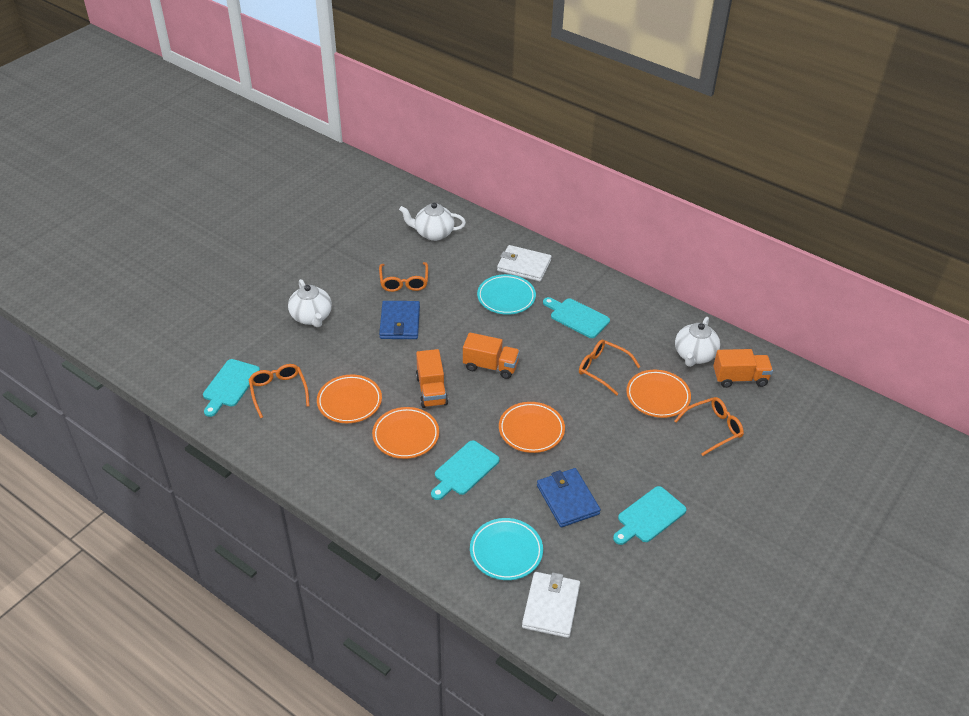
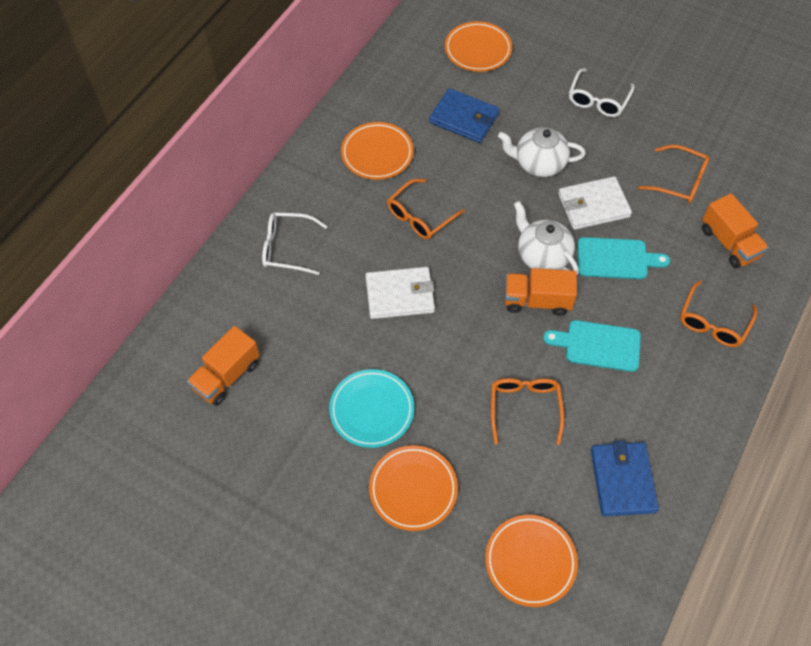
turquoise cutting board: 4 -> 2
turquoise plate: 2 -> 1
white glasses: 0 -> 2
white teapot: 3 -> 2

